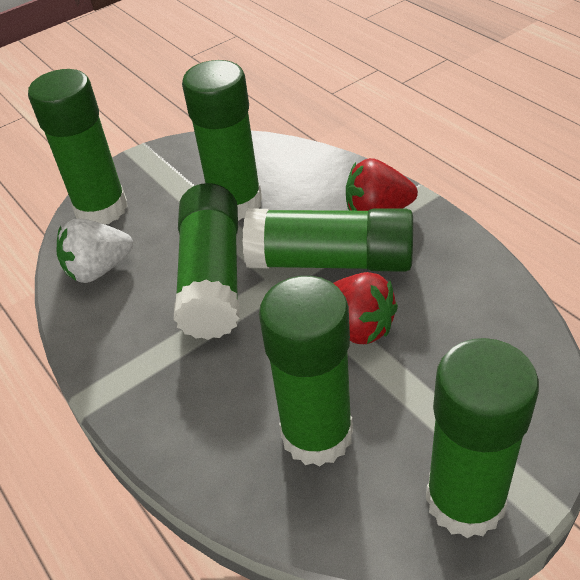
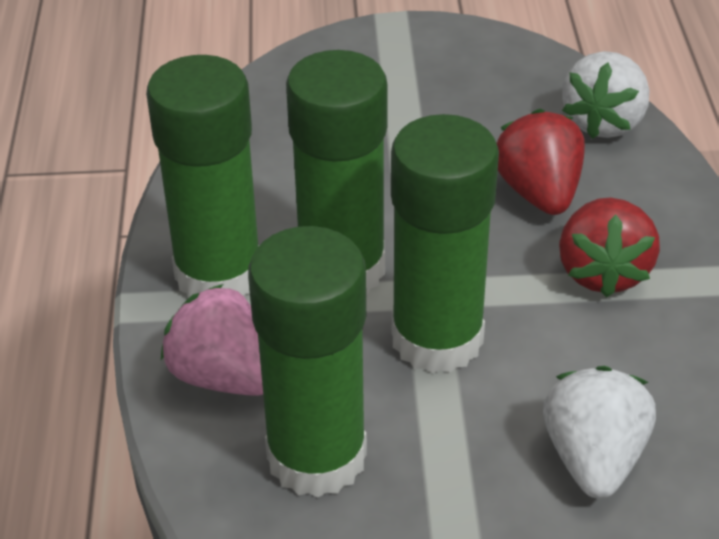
green glue stick: 6 -> 4
pink strawberry: 0 -> 1
white strawberry: 1 -> 2

